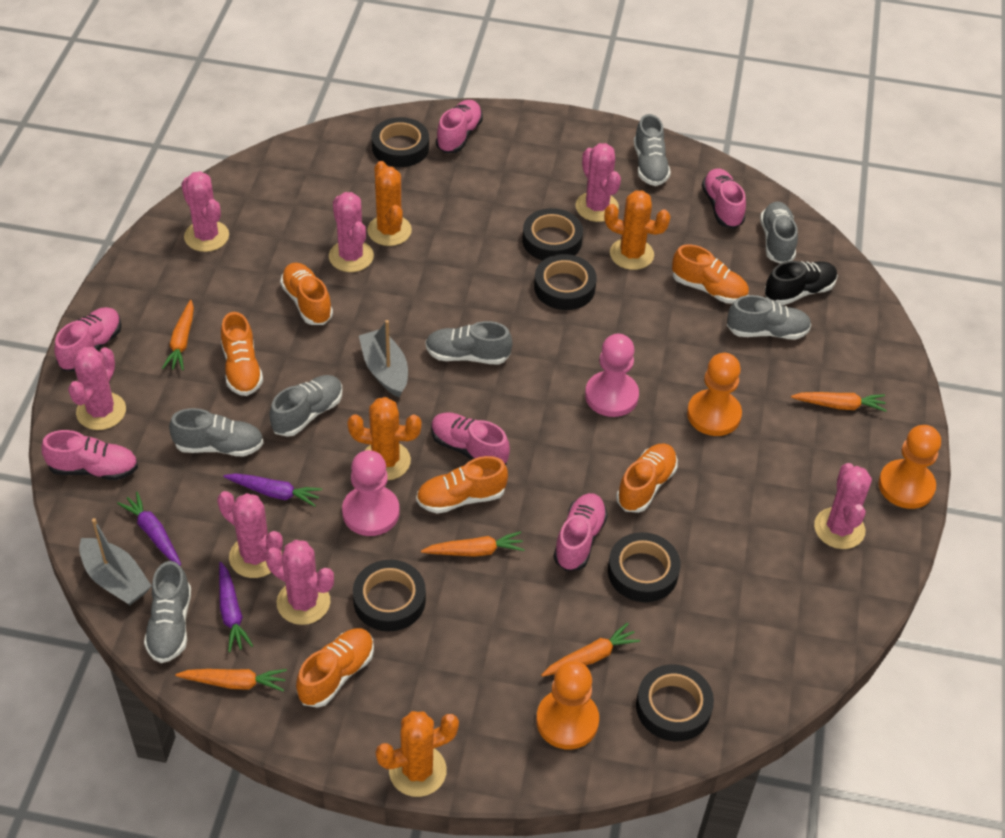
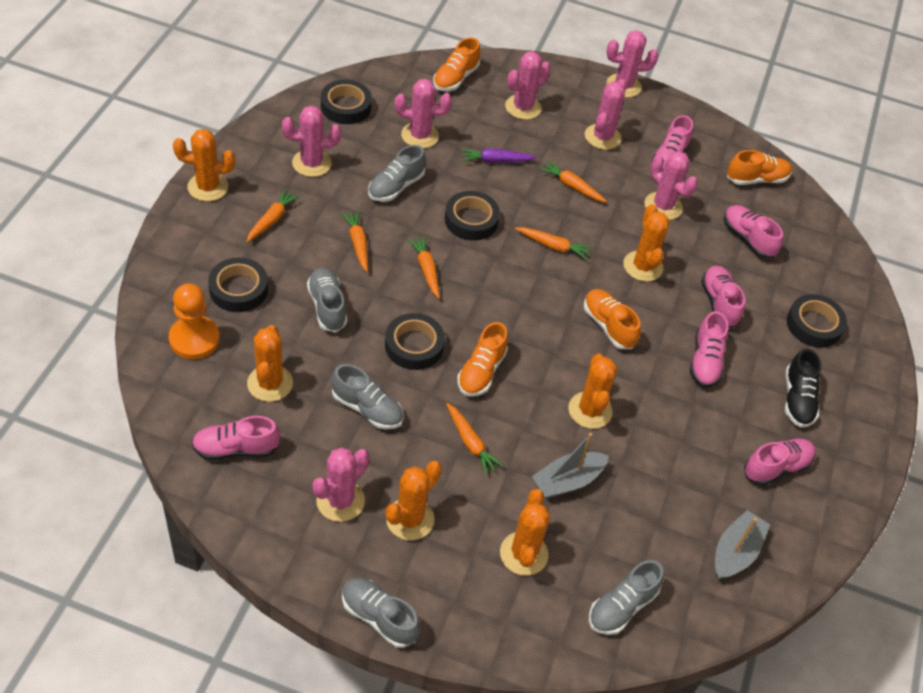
black tape: 6 -> 5
grey shoe: 7 -> 5
orange cactus: 4 -> 6
orange carrot: 5 -> 6
orange pawn: 3 -> 1
orange shoe: 6 -> 4
pink pawn: 2 -> 0
purple carrot: 3 -> 1

